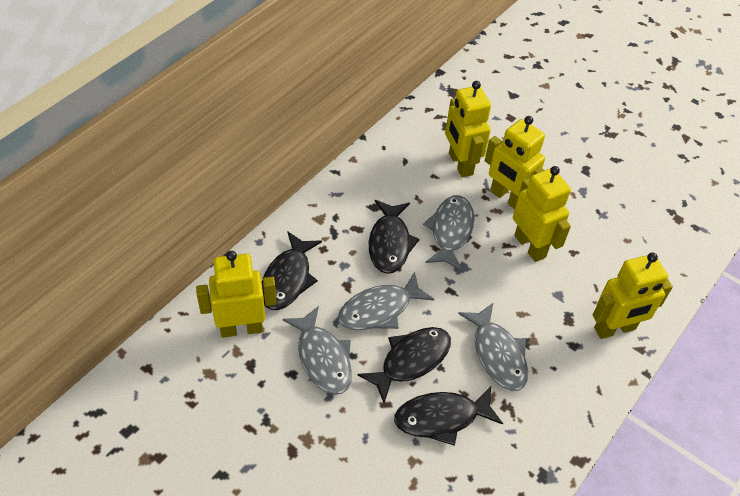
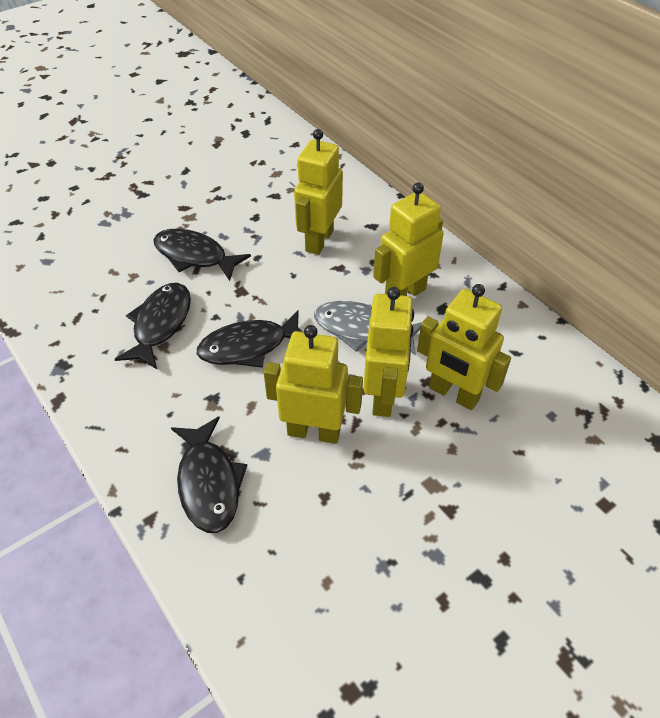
grey fish: 4 -> 1

